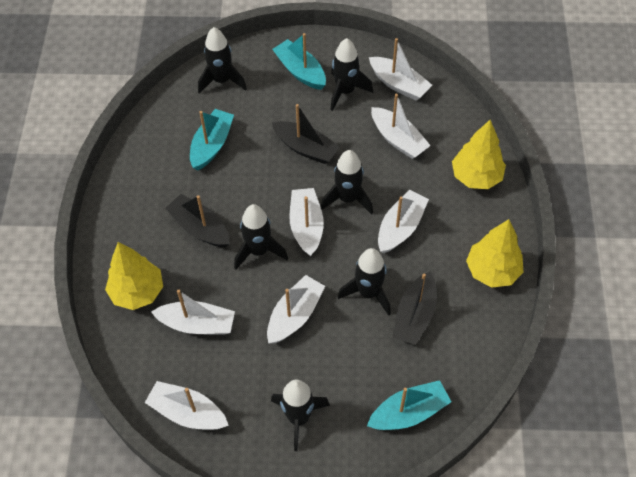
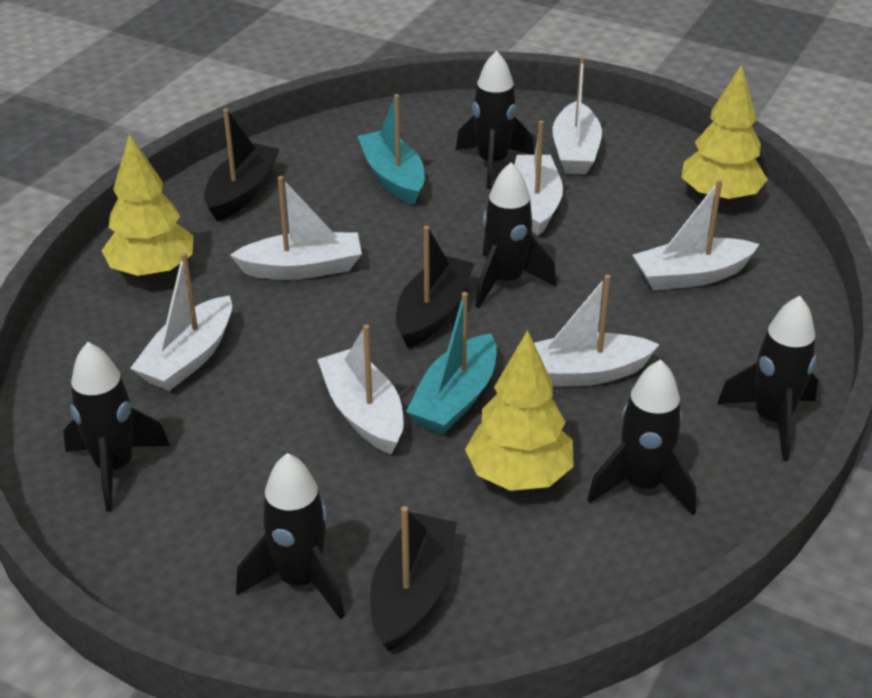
turquoise boat: 3 -> 2

